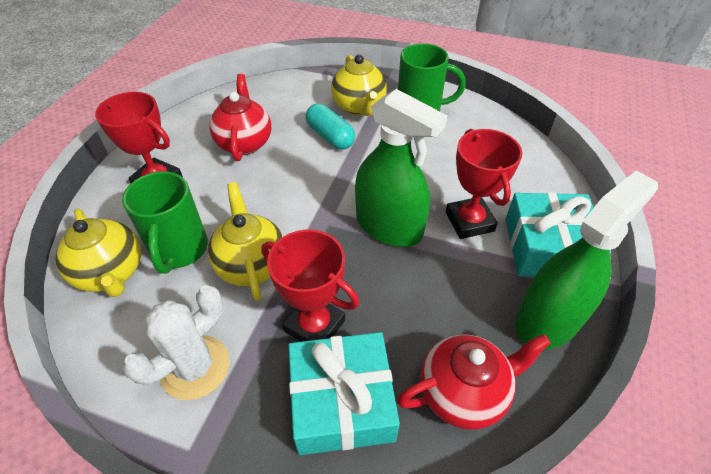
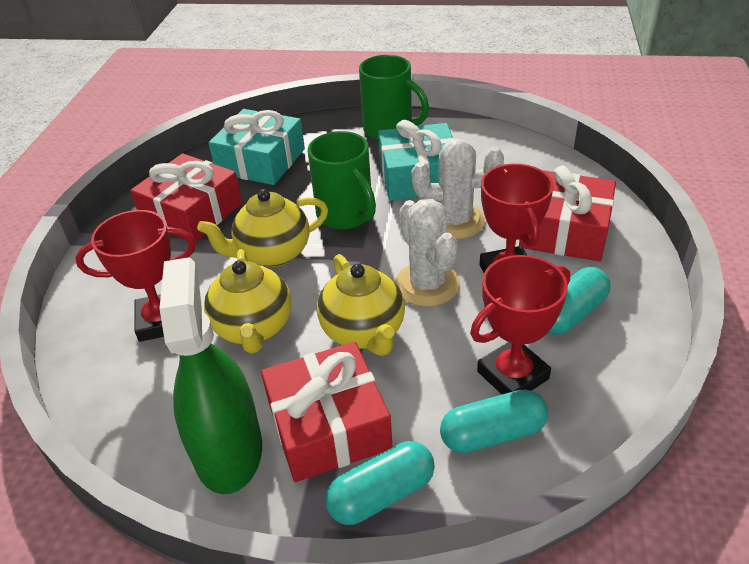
green spray bottle: 2 -> 1
red gift: 0 -> 3
red teapot: 2 -> 0
turquoise capsule: 1 -> 3
white cactus: 1 -> 2

